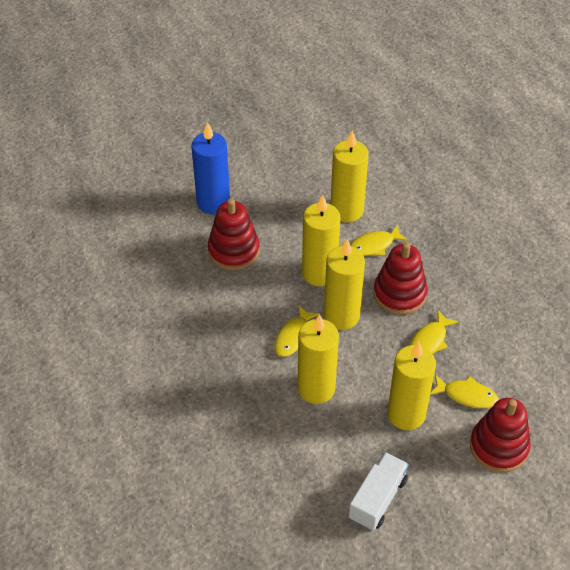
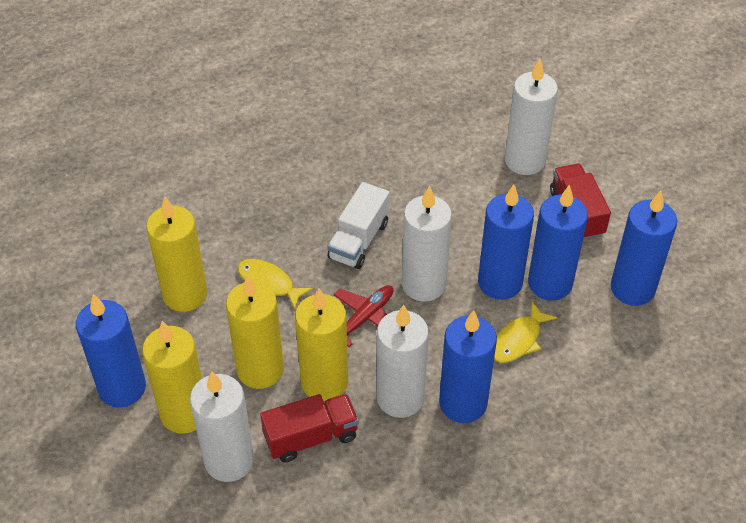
blue candle: 1 -> 5
red plane: 0 -> 1
red stacking toy: 3 -> 0
red truck: 0 -> 2
white candle: 0 -> 4
yellow candle: 5 -> 4
yellow fish: 4 -> 2

